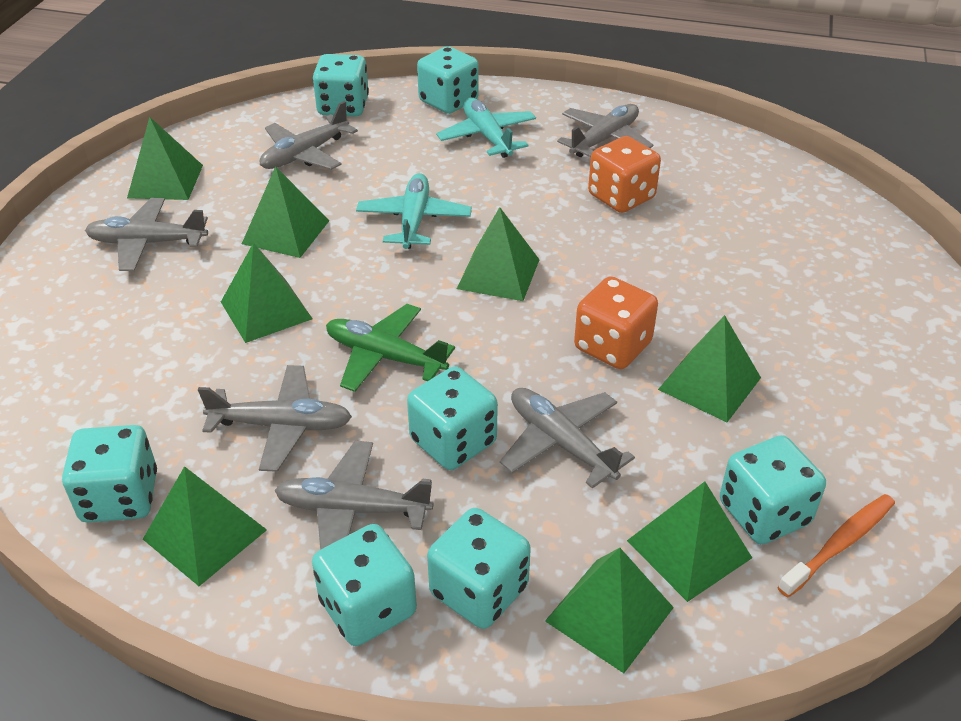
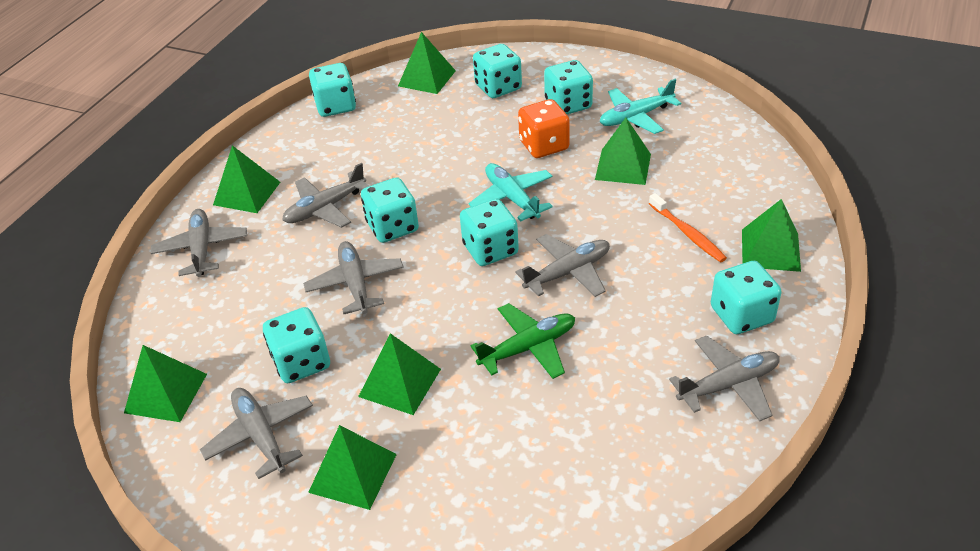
green pyramid: 8 -> 7
orange dice: 2 -> 1

